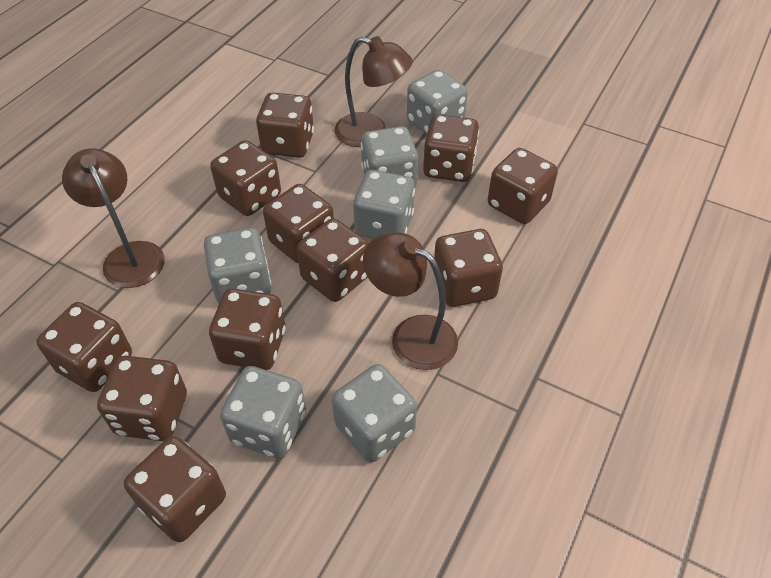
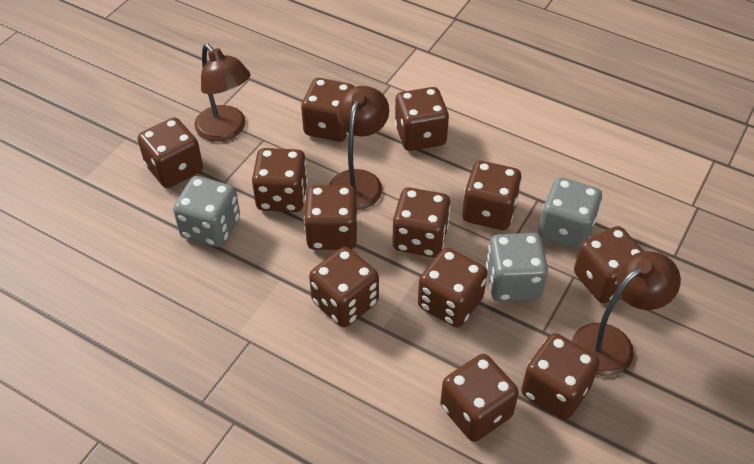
brown dice: 11 -> 12
grey dice: 6 -> 3

